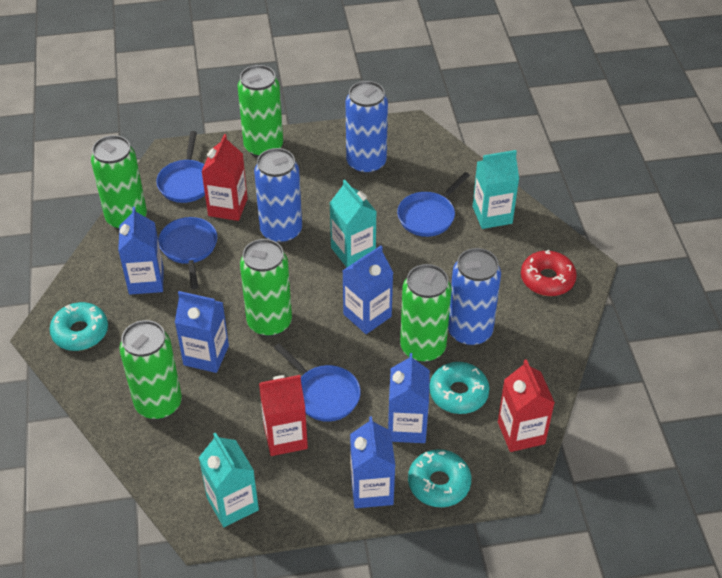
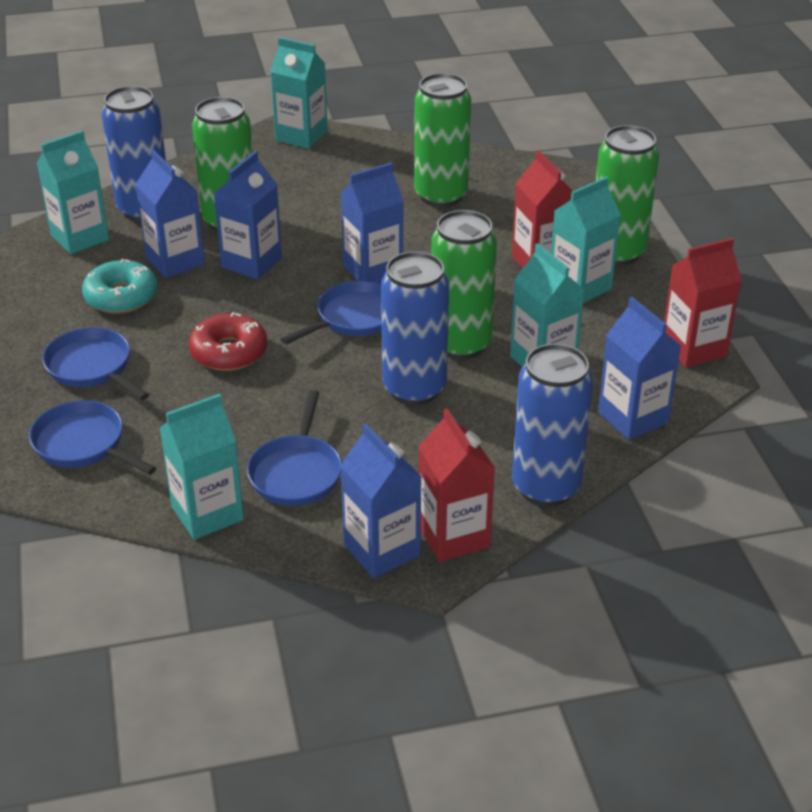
green can: 5 -> 4
turquoise carton: 3 -> 5
turquoise donut: 3 -> 1

